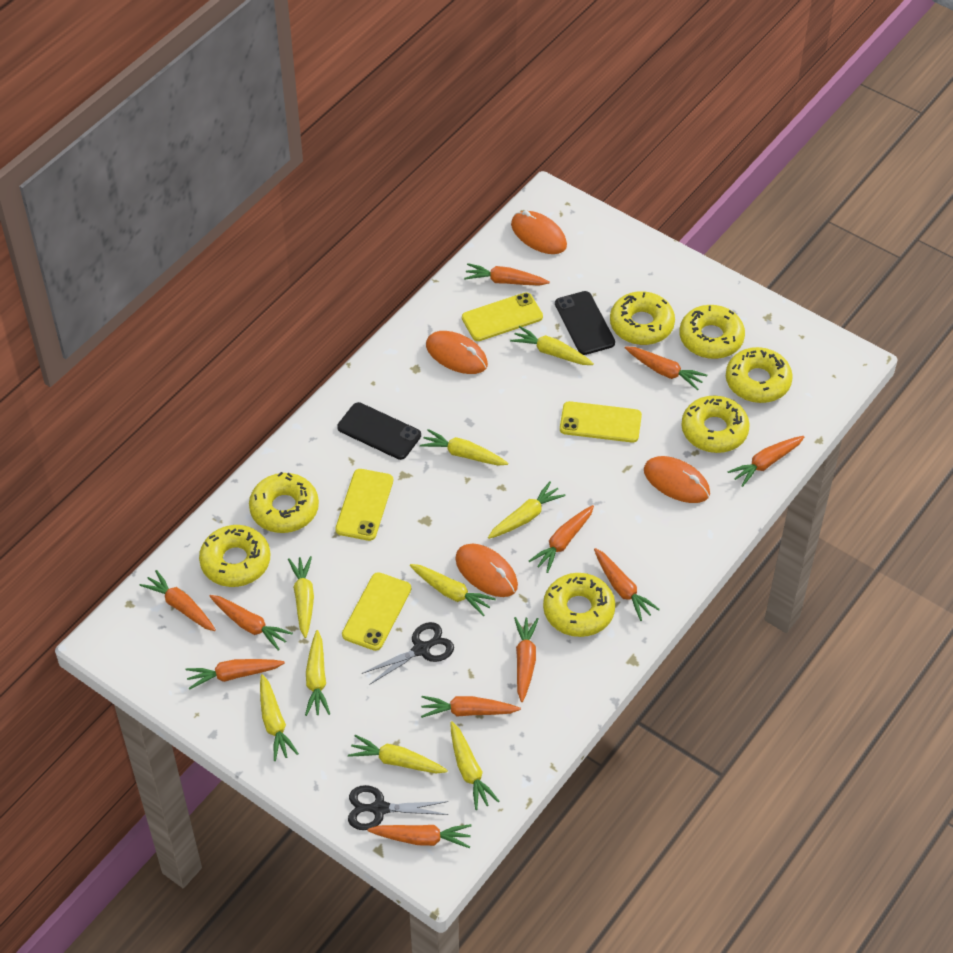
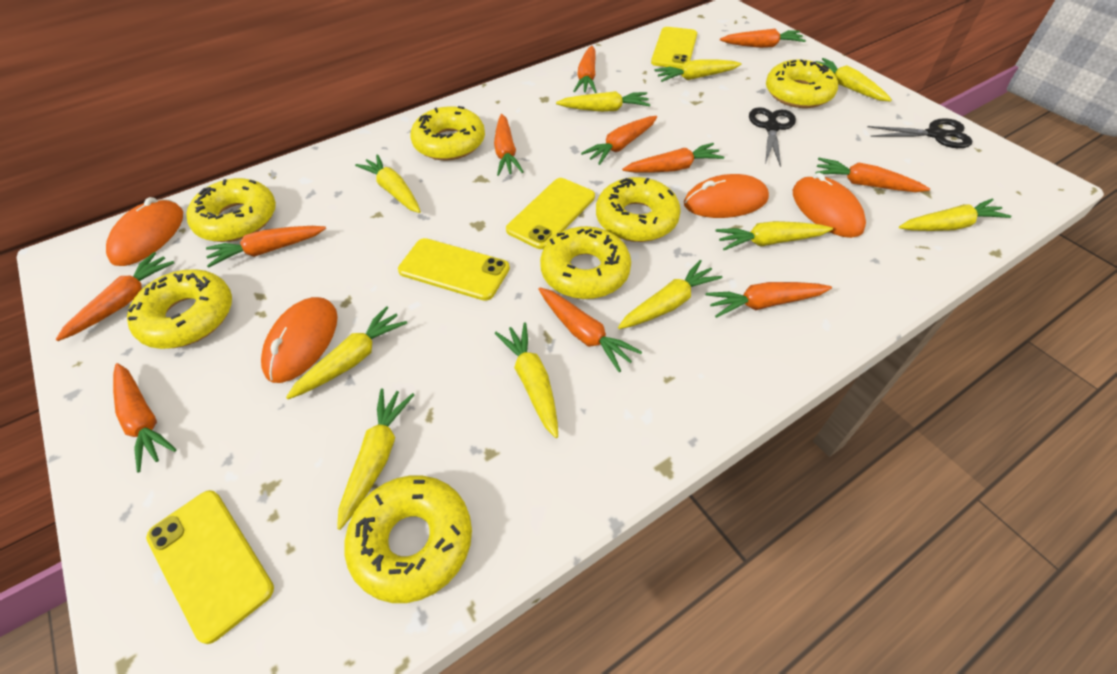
black phone: 2 -> 0
yellow carrot: 9 -> 10

